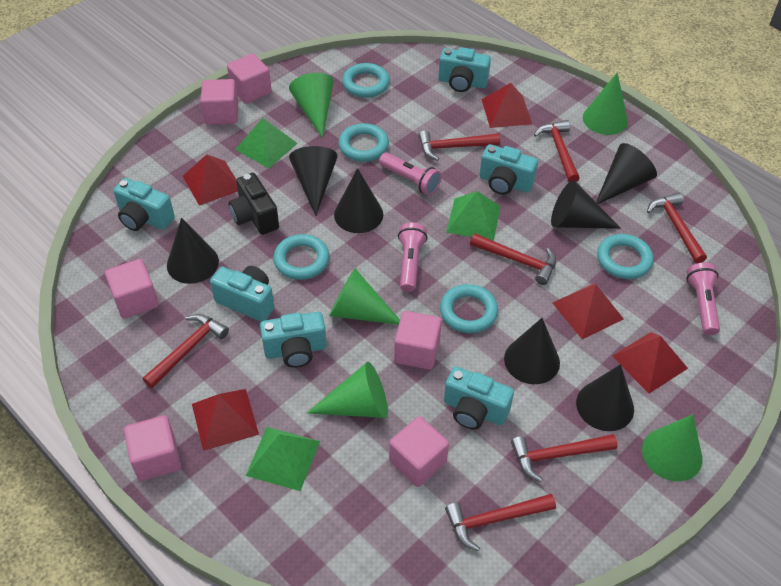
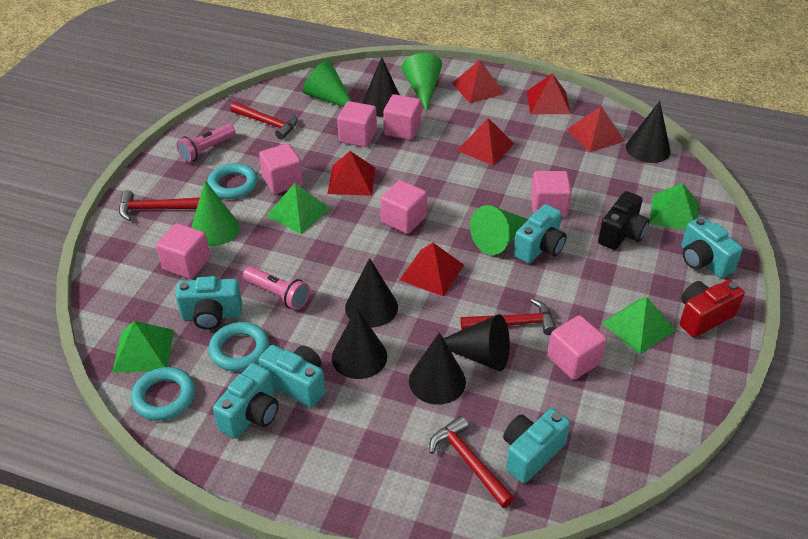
black cone: 7 -> 6
green cone: 5 -> 4
green pyramid: 3 -> 4
pink cube: 6 -> 7
pink flashlight: 3 -> 2
red camera: 0 -> 1
red hammer: 7 -> 4
red pyramid: 5 -> 6
turquoise ring: 5 -> 3

